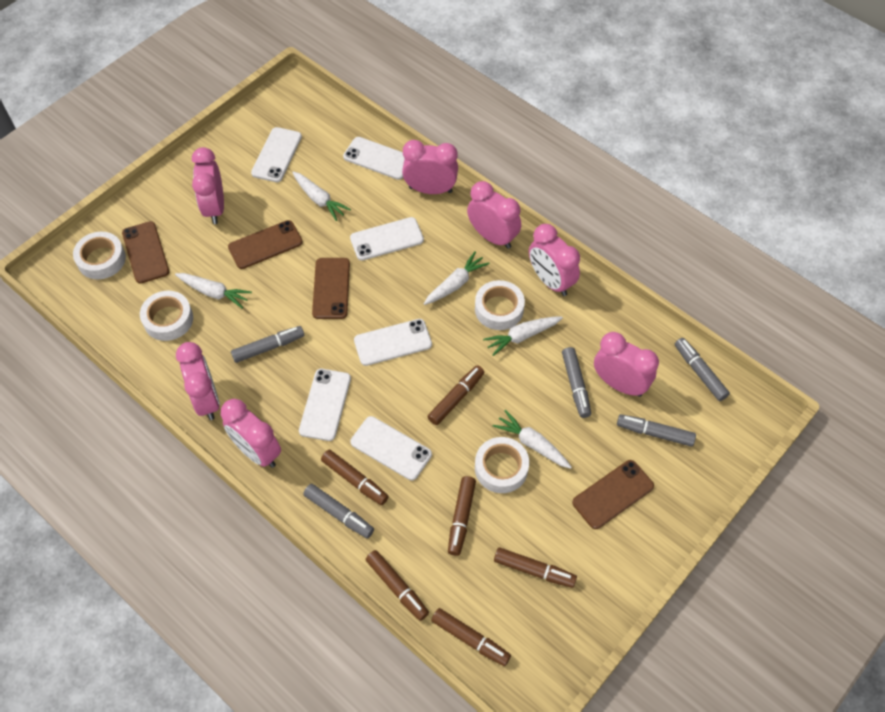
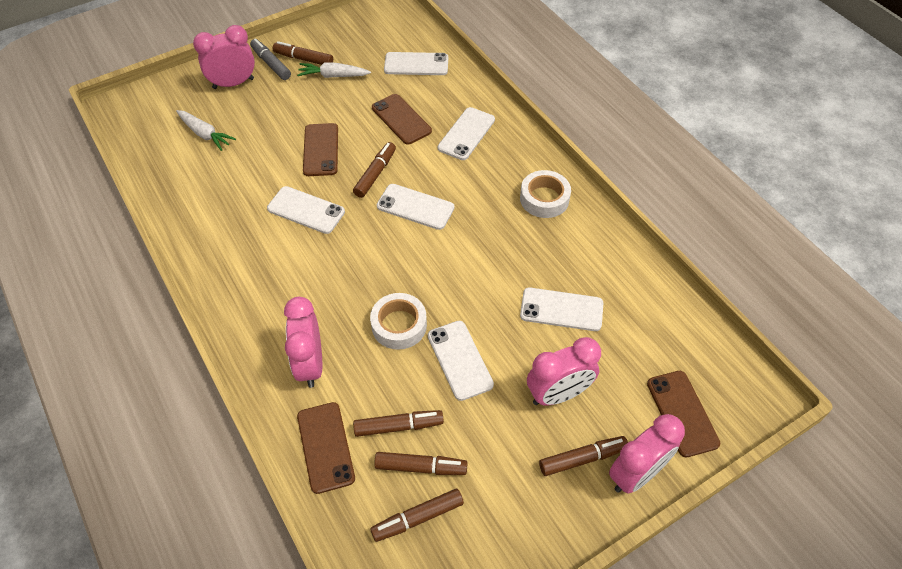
grey marker: 5 -> 1
pink clock: 7 -> 4
white carrot: 5 -> 2
white tape: 4 -> 2

